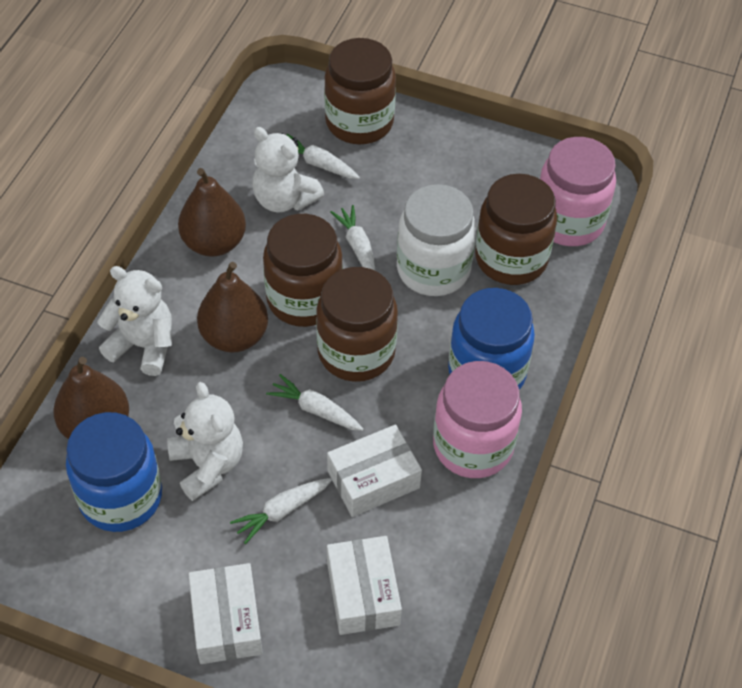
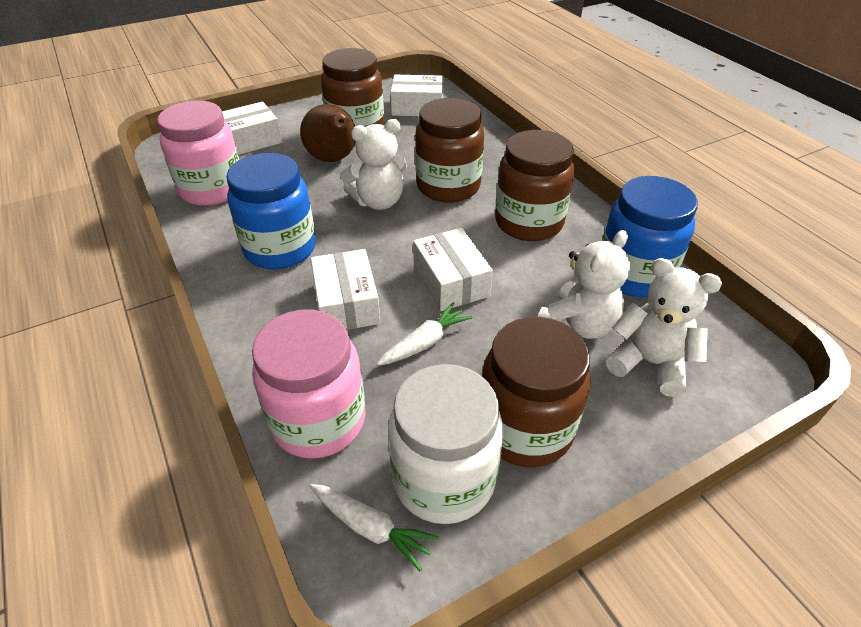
brown pear: 3 -> 1
white box: 3 -> 4
white carrot: 4 -> 2

